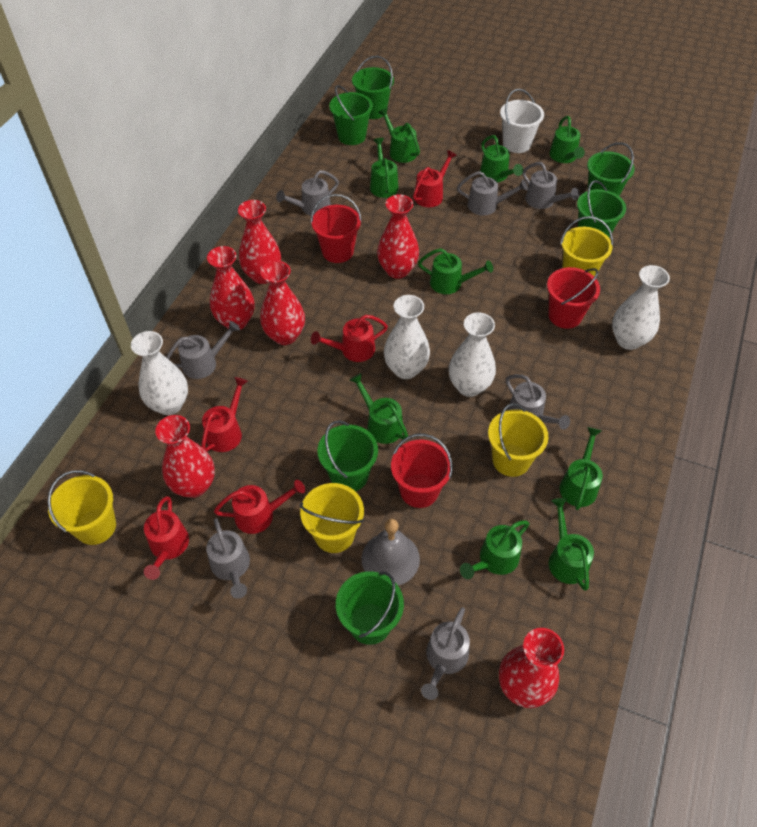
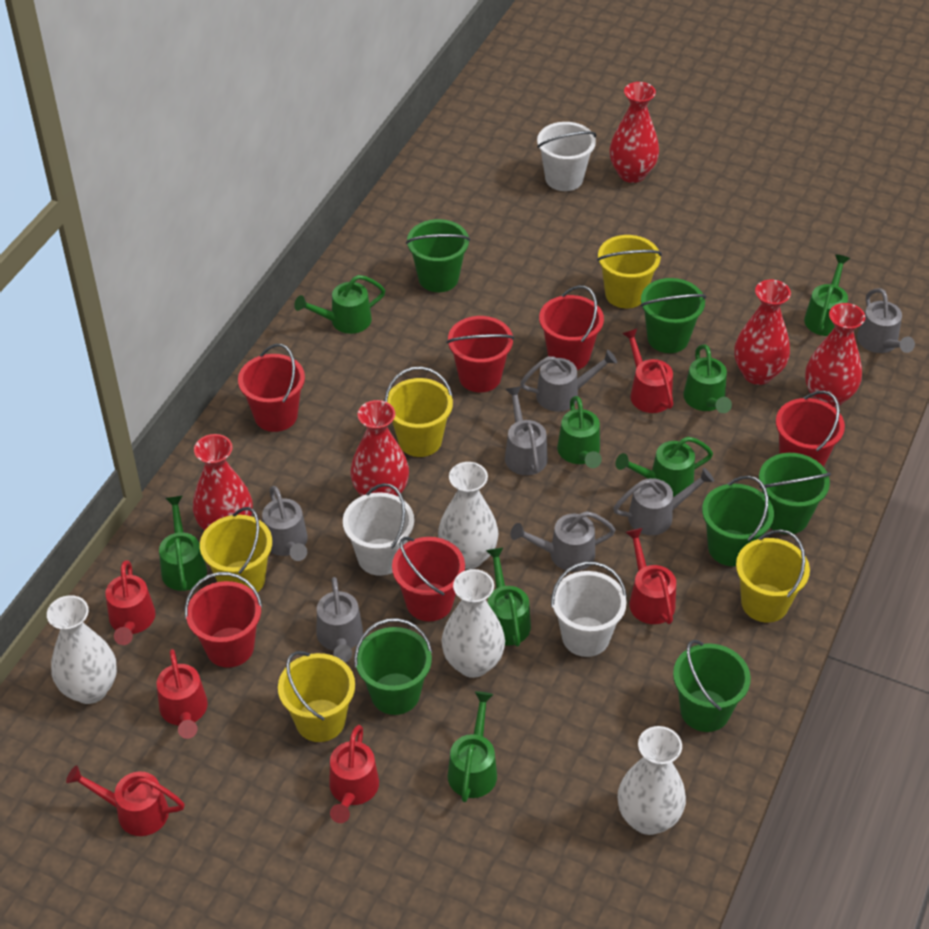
green watering can: 9 -> 8
grey bell: 1 -> 0
red bucket: 3 -> 6
red vase: 6 -> 5
red watering can: 5 -> 6
white bucket: 1 -> 3
yellow bucket: 4 -> 5

